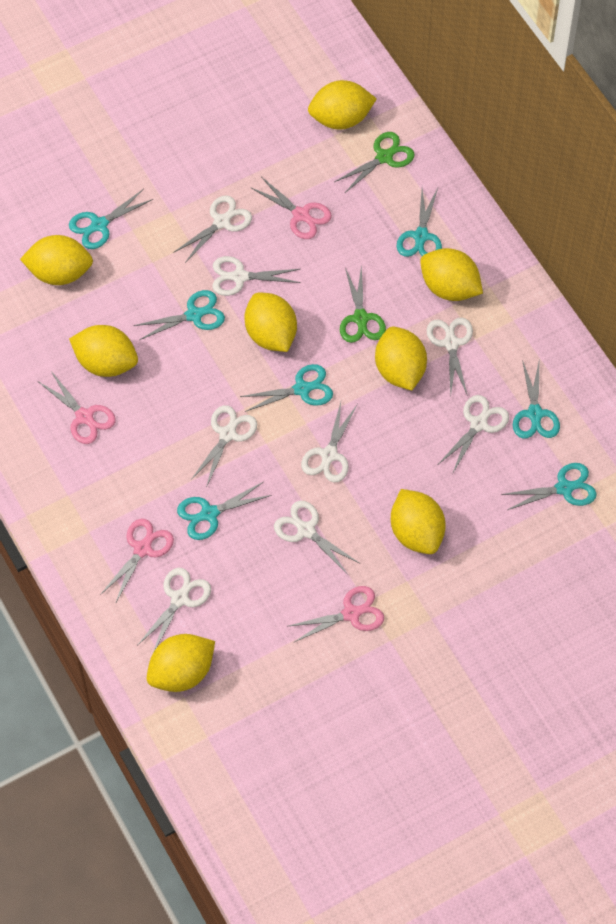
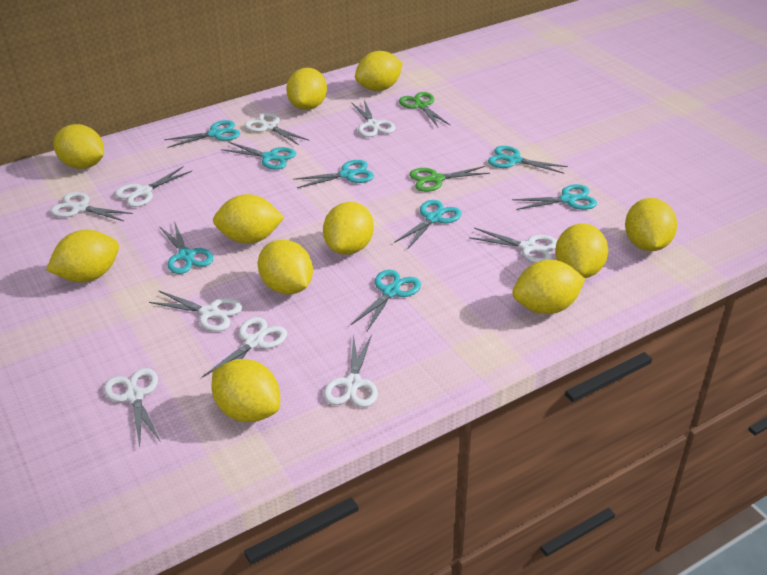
pink scissors: 4 -> 0
turquoise scissors: 7 -> 8
white scissors: 8 -> 9
yellow lemon: 8 -> 11

